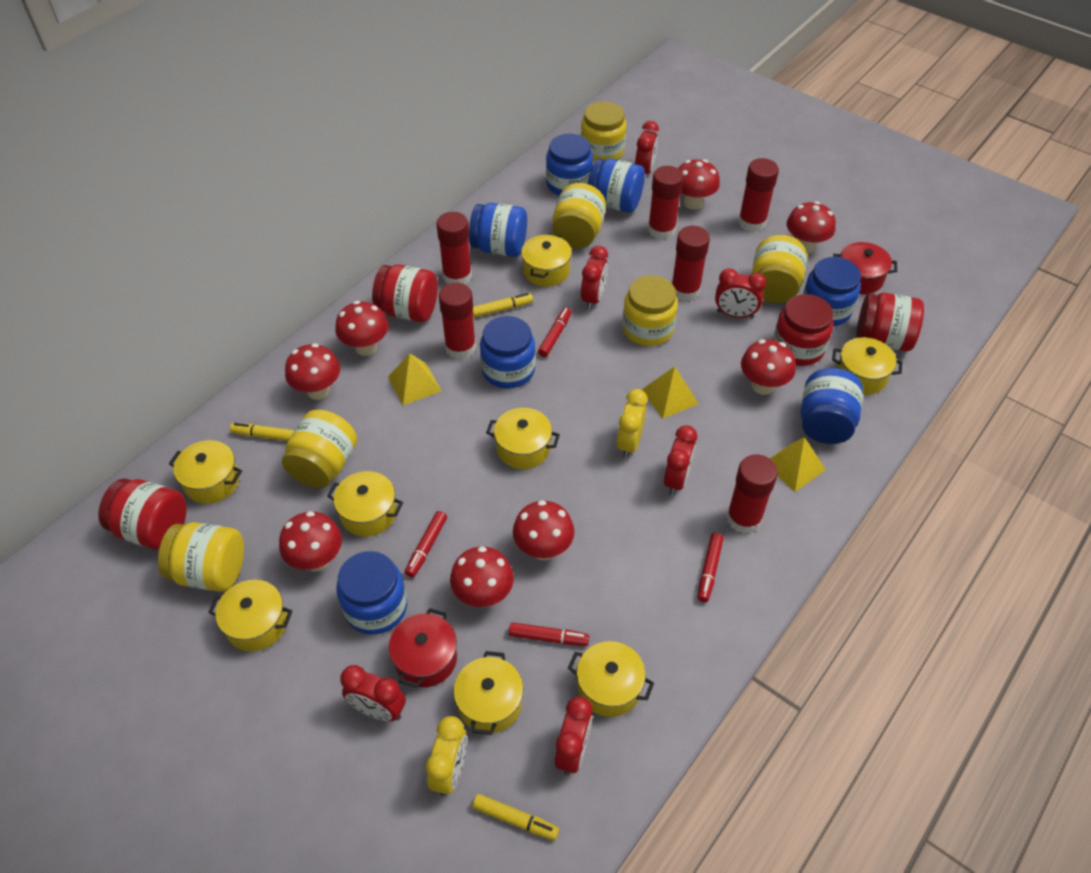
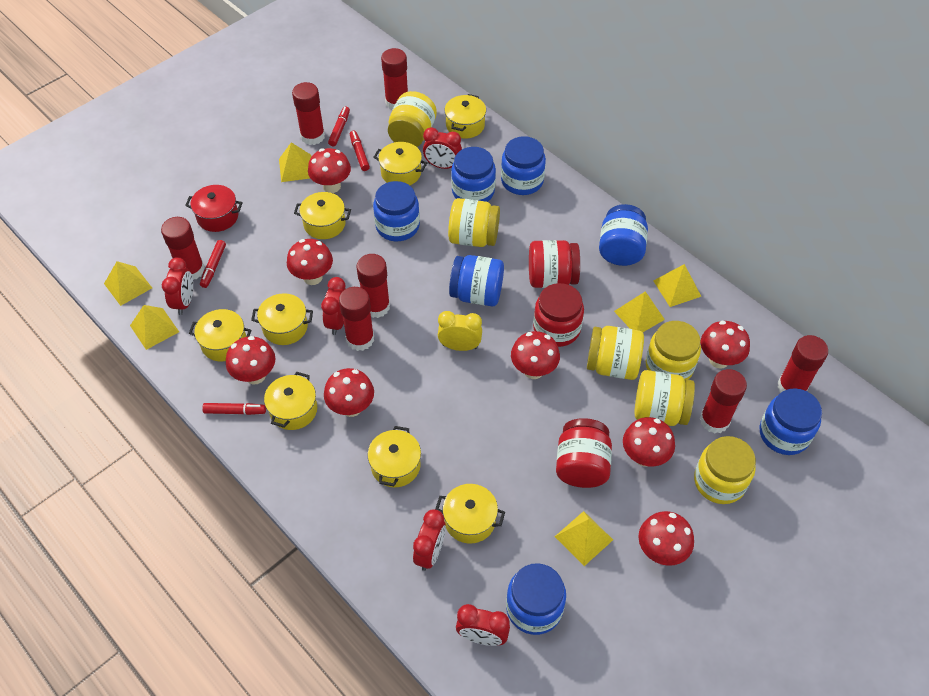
red clock: 6 -> 5
red glue stick: 6 -> 7
red jar: 4 -> 3
red pot: 2 -> 1
yellow clock: 2 -> 1
yellow marker: 3 -> 0
yellow pyramid: 3 -> 6

